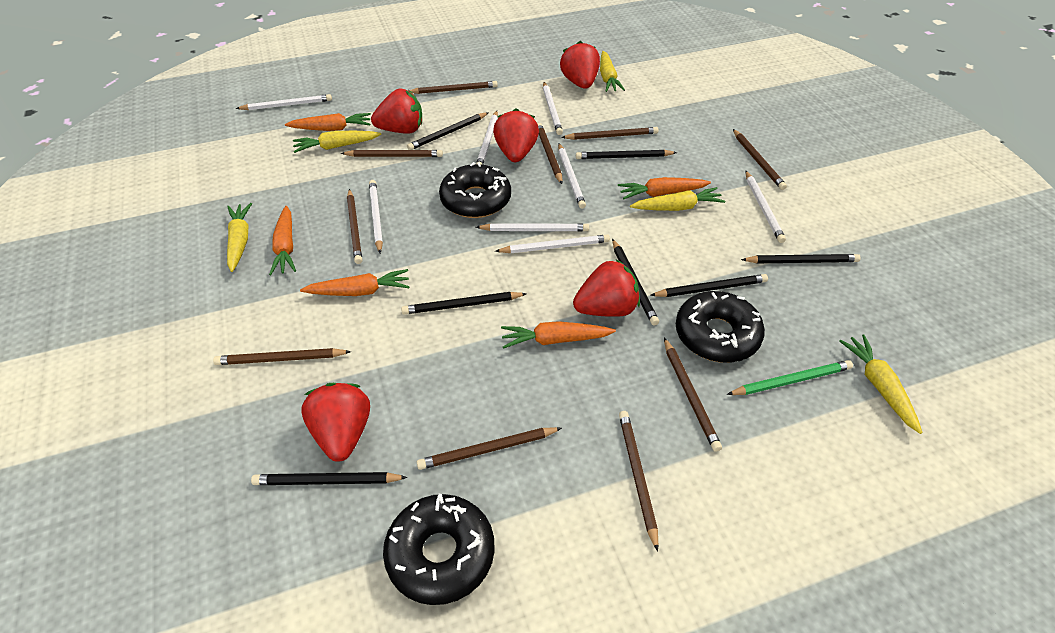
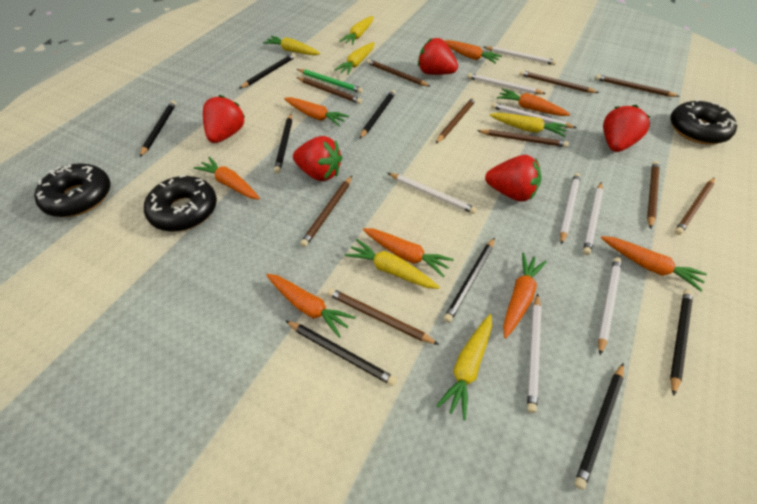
black pencil: 7 -> 8
orange carrot: 5 -> 8
yellow carrot: 5 -> 6

